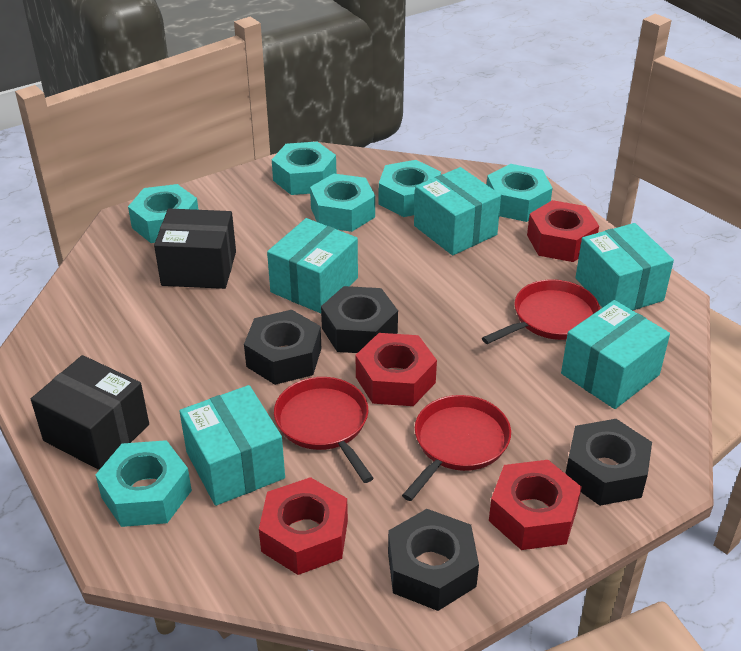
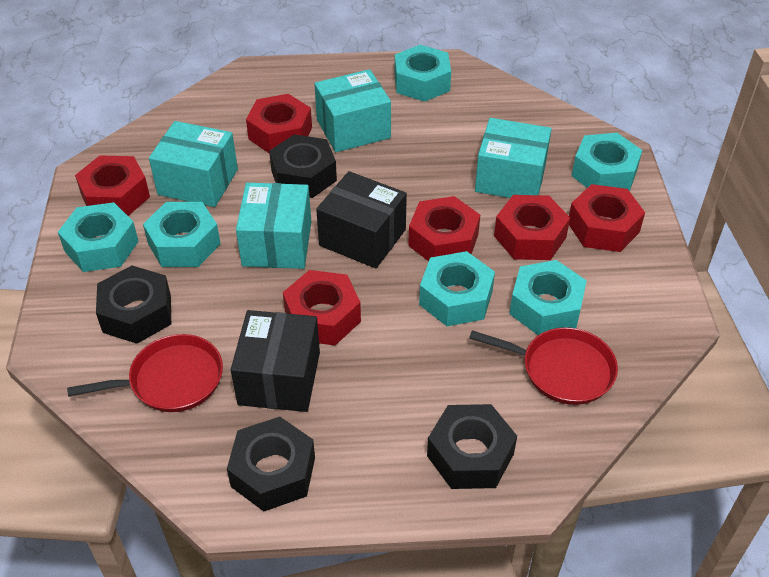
red nut: 4 -> 6
red pan: 3 -> 2
turquoise box: 5 -> 4

